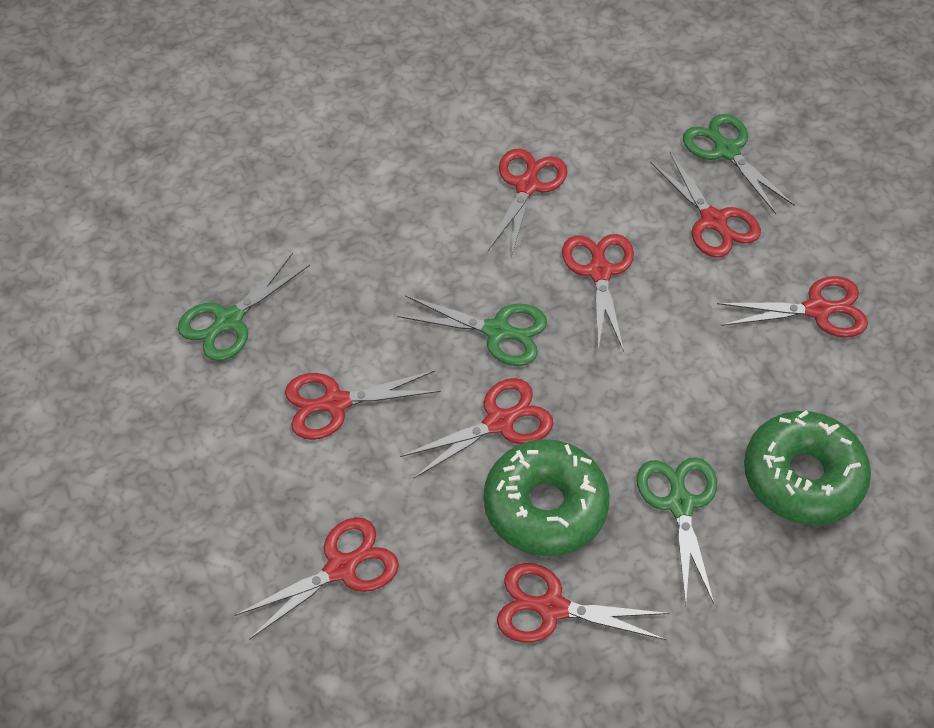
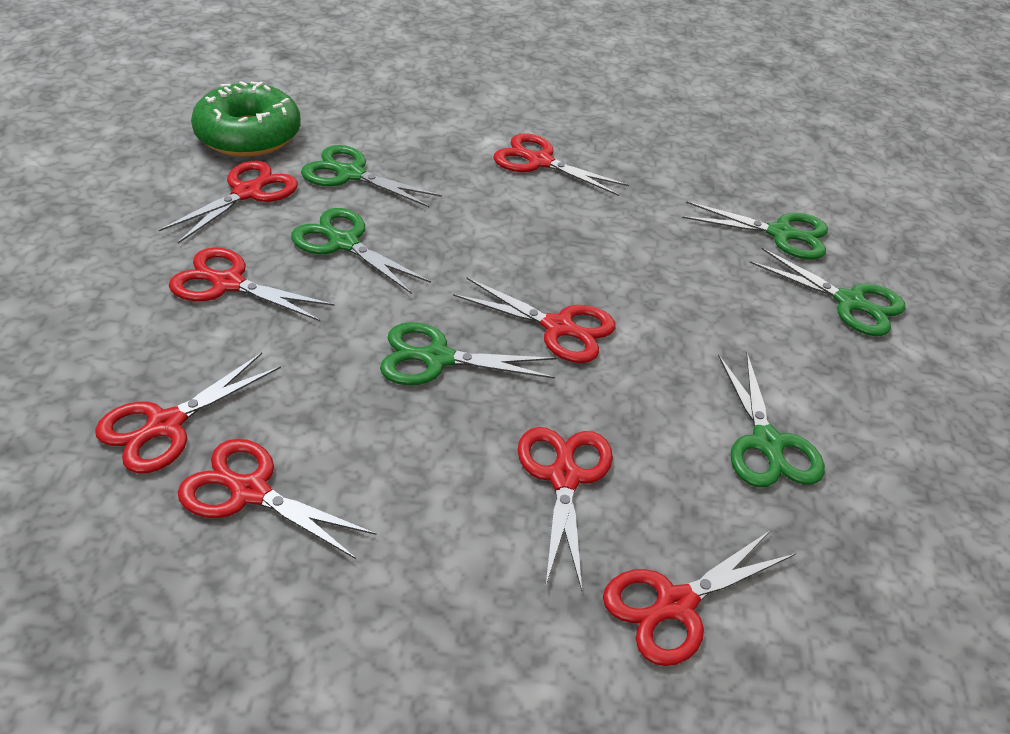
green donut: 2 -> 1
green scissors: 4 -> 6

